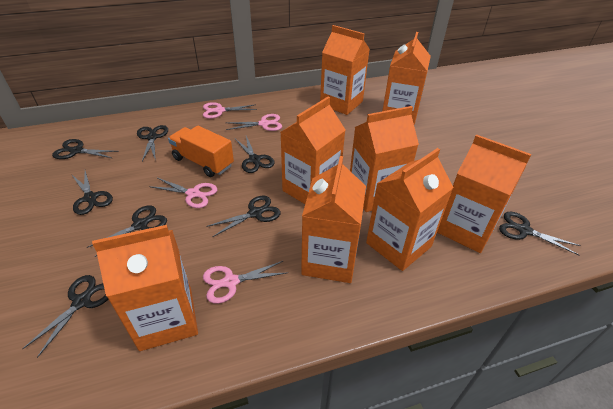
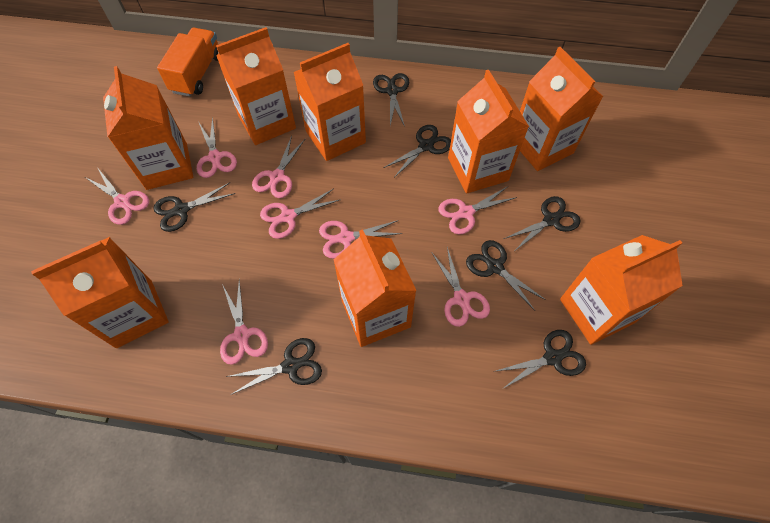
black scissors: 8 -> 7
pink scissors: 4 -> 8

